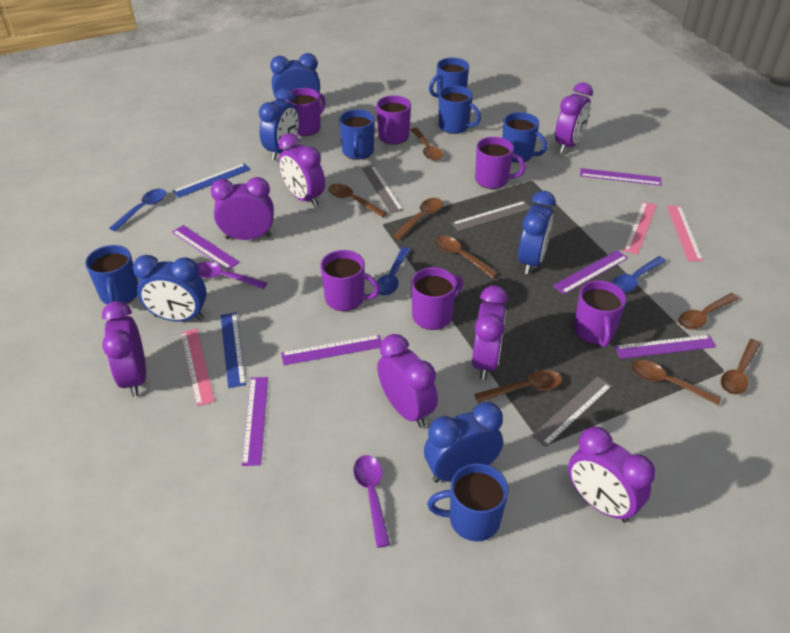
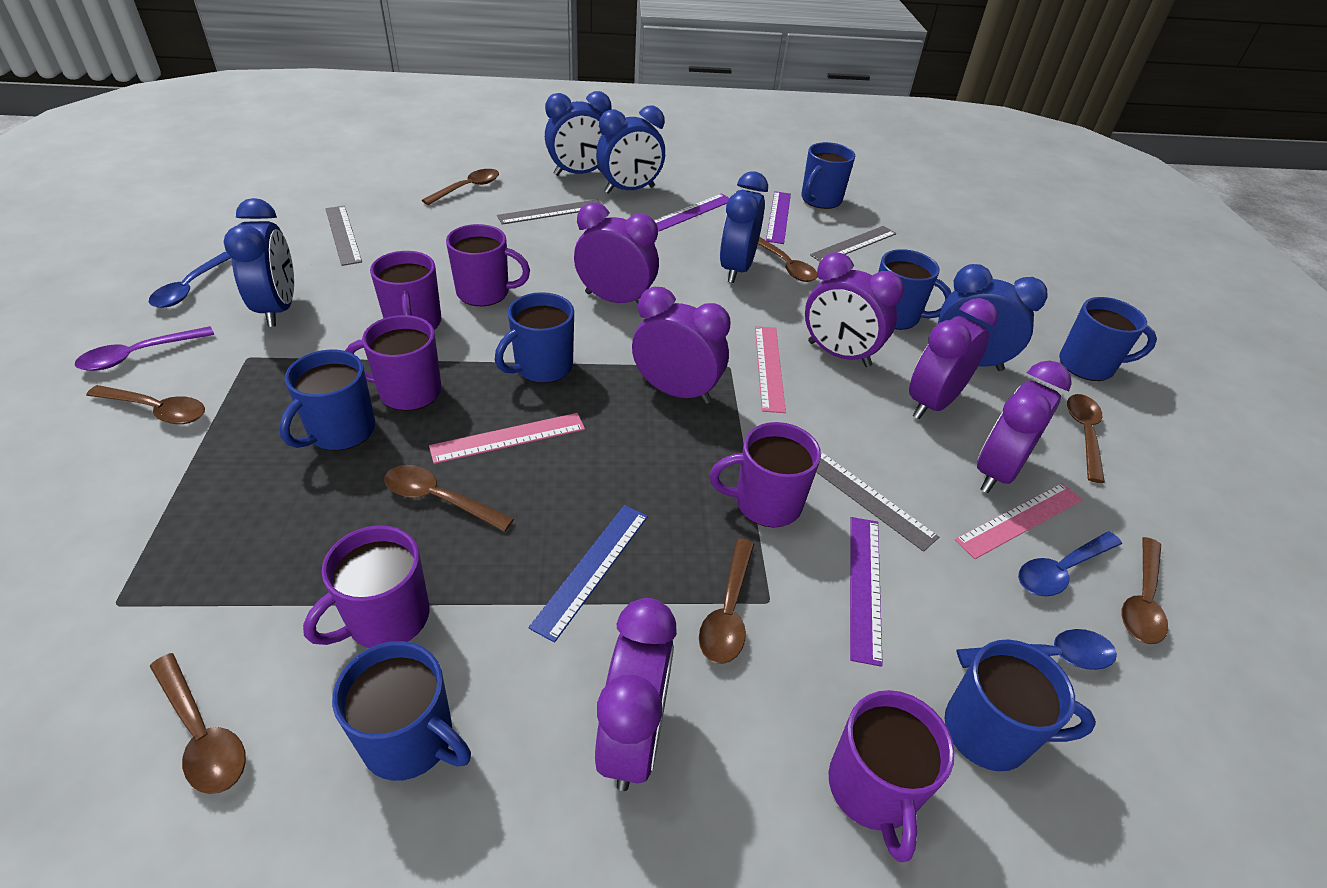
blue mug: 6 -> 7
blue ruler: 2 -> 1
grey ruler: 3 -> 4
purple clock: 7 -> 6
purple ruler: 6 -> 3
purple spoon: 2 -> 1

